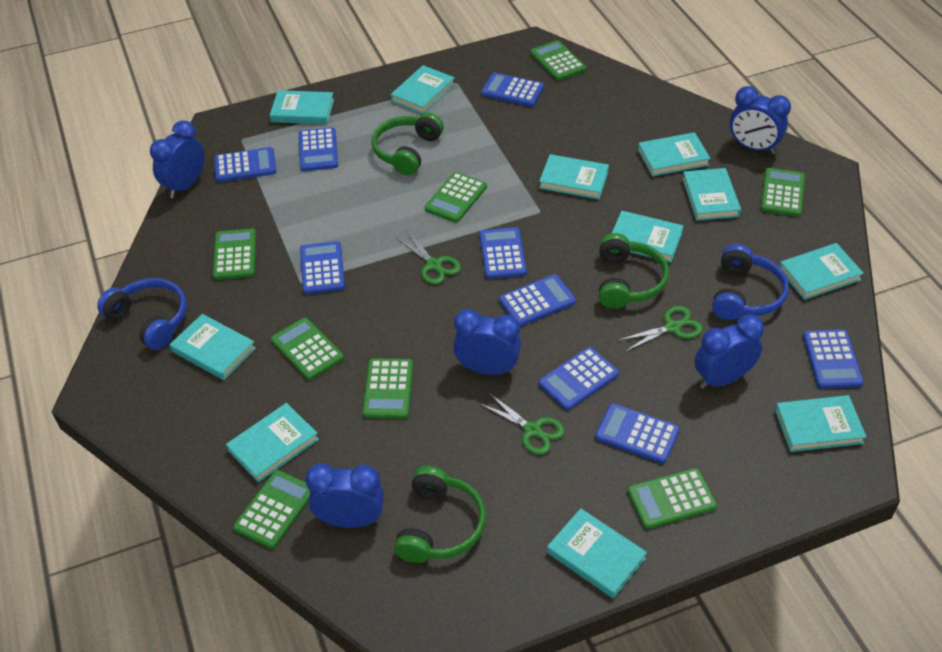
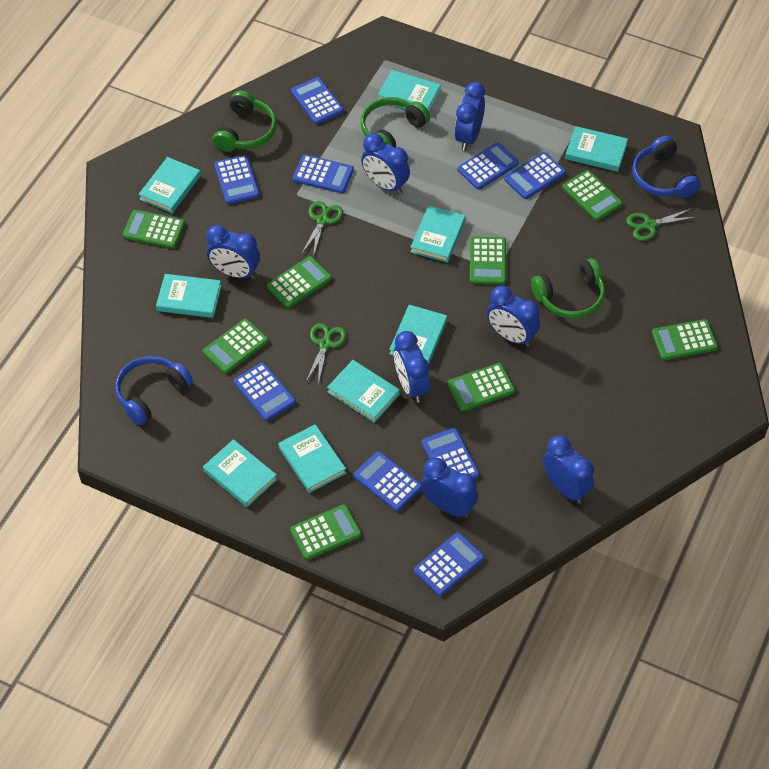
blue clock: 5 -> 7
turquoise book: 11 -> 9

